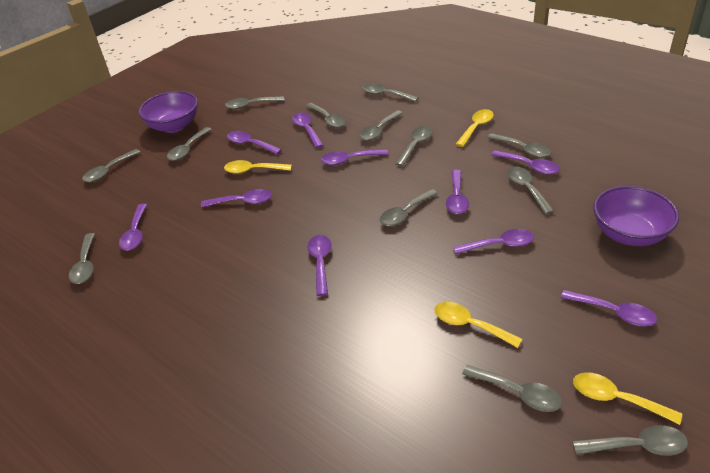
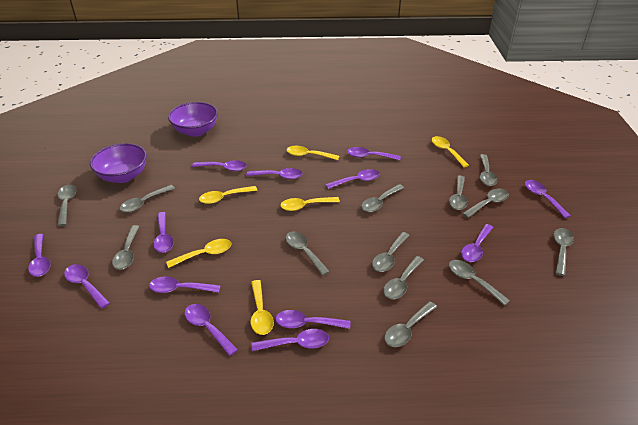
purple spoon: 10 -> 13
yellow spoon: 4 -> 6

